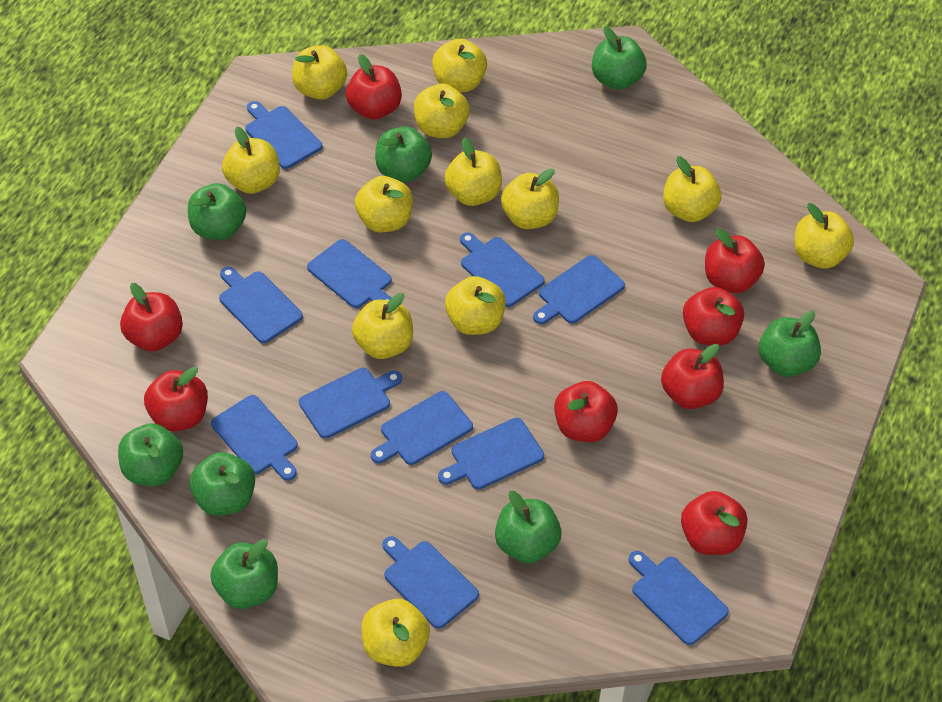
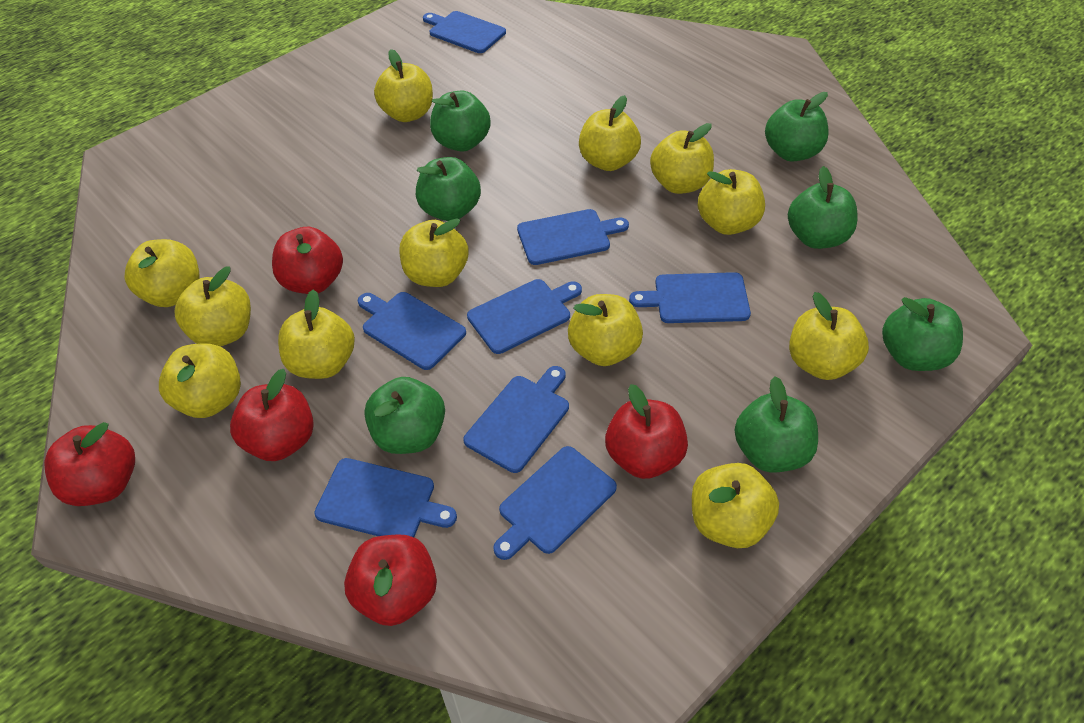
blue cutting board: 11 -> 8
green apple: 8 -> 7
red apple: 8 -> 5

